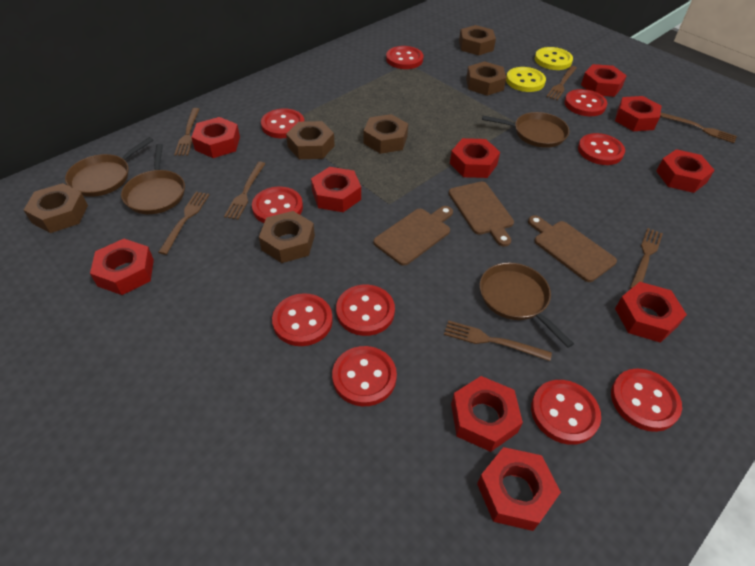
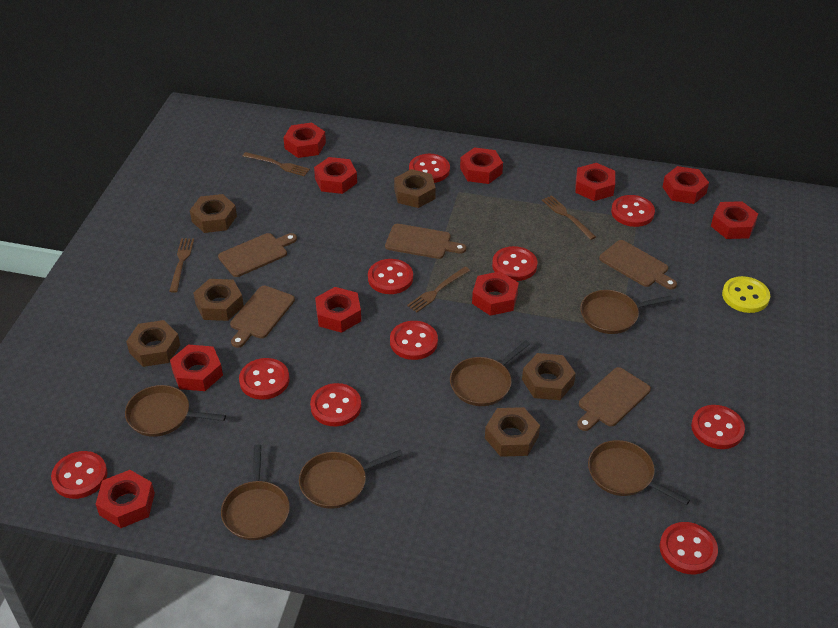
brown cutting board: 3 -> 5
brown fork: 7 -> 4
brown pan: 4 -> 6
yellow button: 2 -> 1

